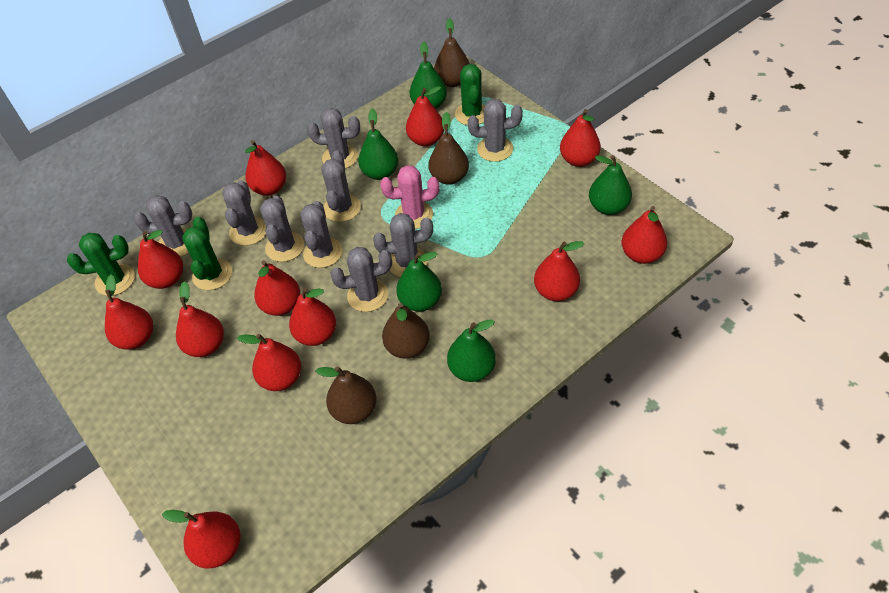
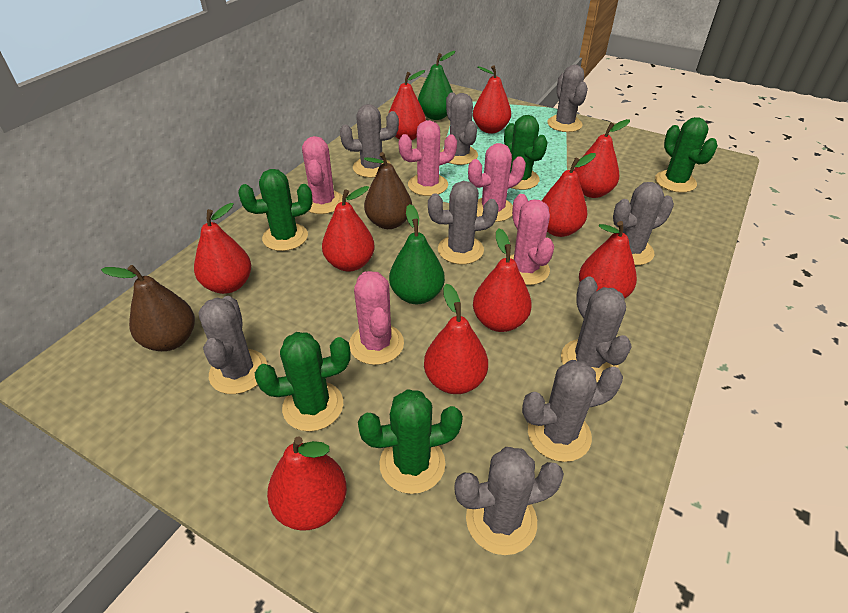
brown pear: 4 -> 2
green cactus: 3 -> 5
green pear: 5 -> 2
pink cactus: 1 -> 5
red pear: 12 -> 10

